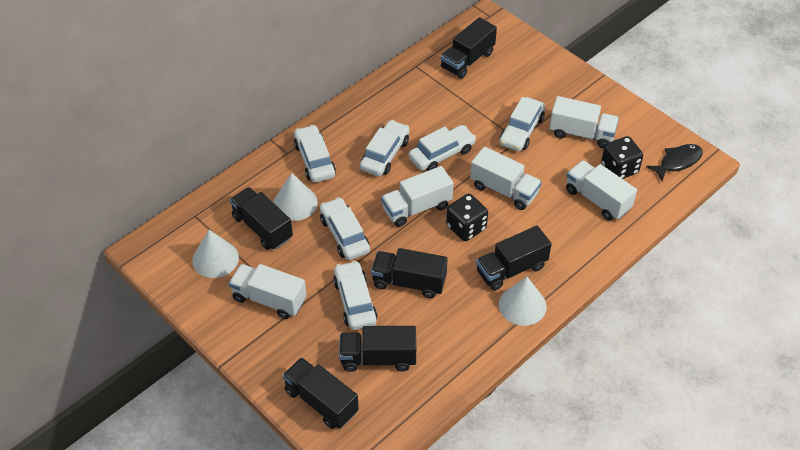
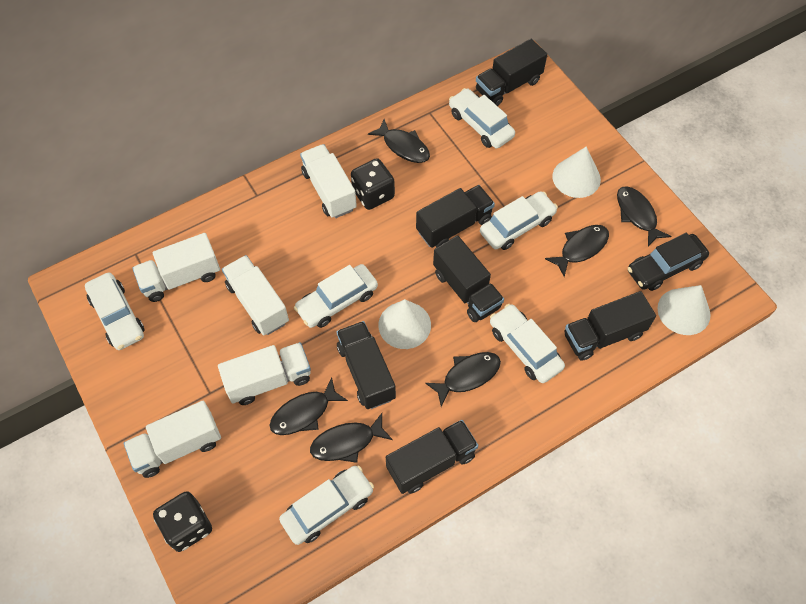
black car: 0 -> 1
black fish: 1 -> 6

